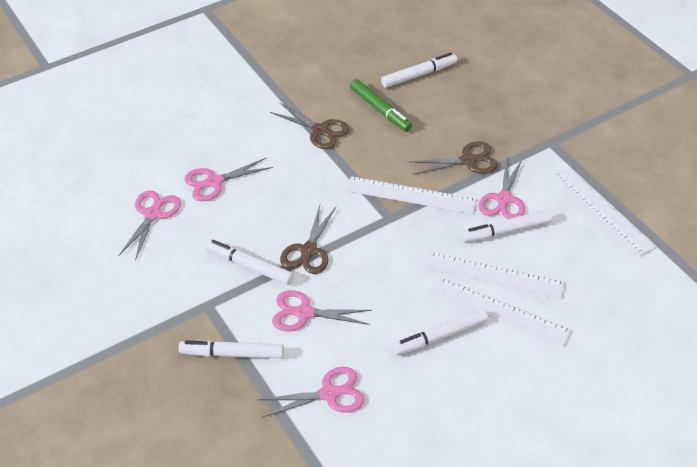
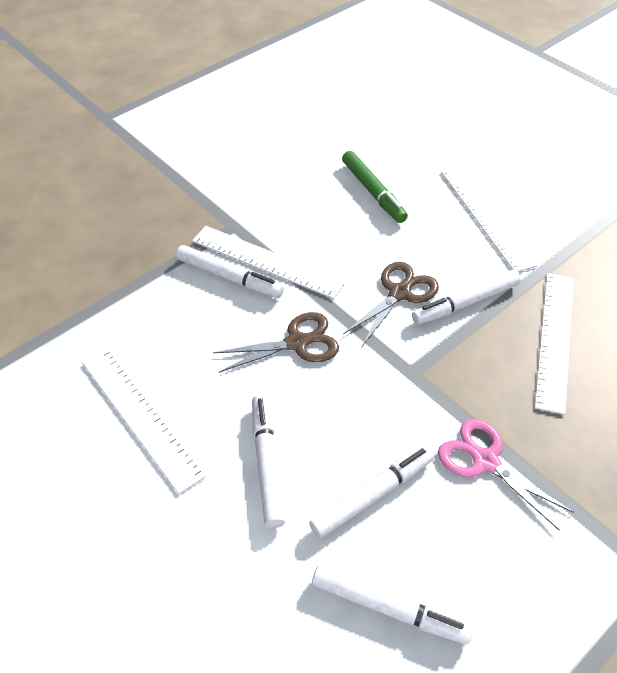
brown scissors: 3 -> 2
pink scissors: 5 -> 1

